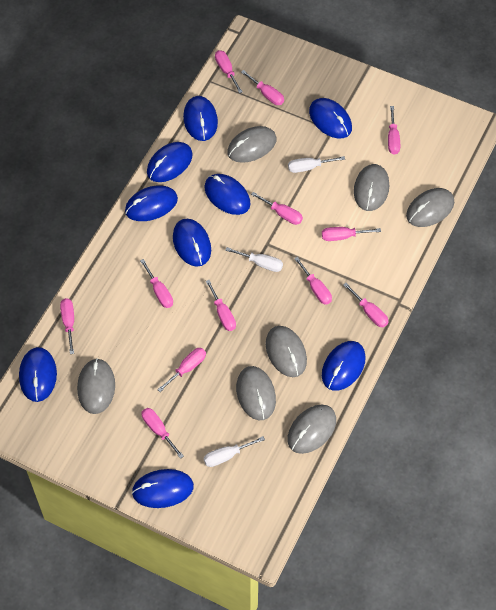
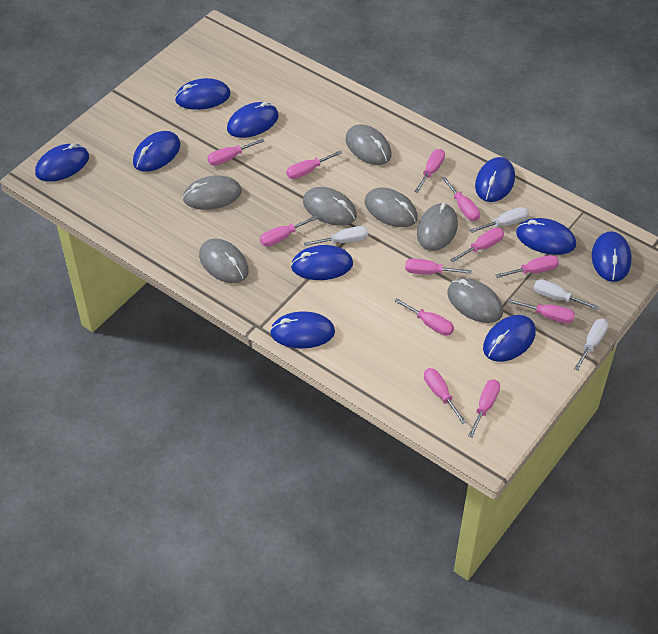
blue mouse: 9 -> 10
white screwdriver: 3 -> 4

